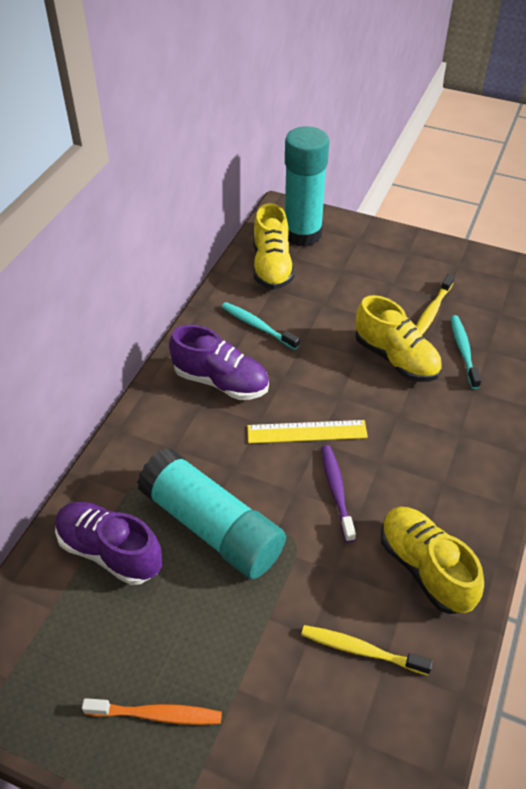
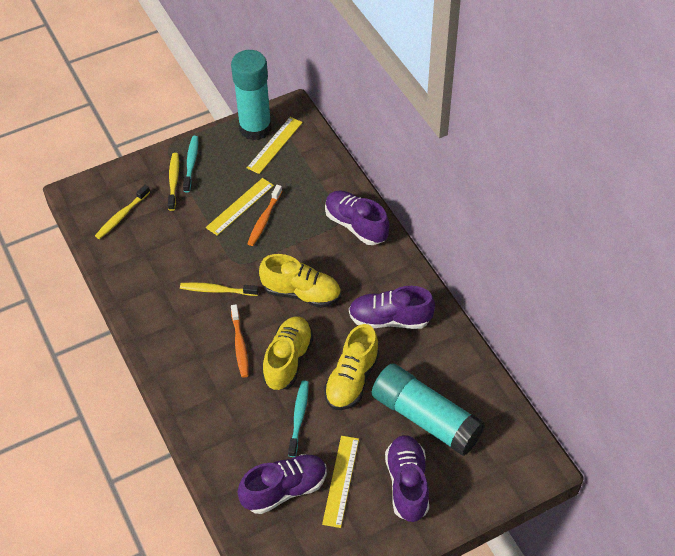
orange toothbrush: 1 -> 2
purple shoe: 2 -> 4
purple toothbrush: 1 -> 0
yellow ruler: 1 -> 3
yellow toothbrush: 2 -> 3

